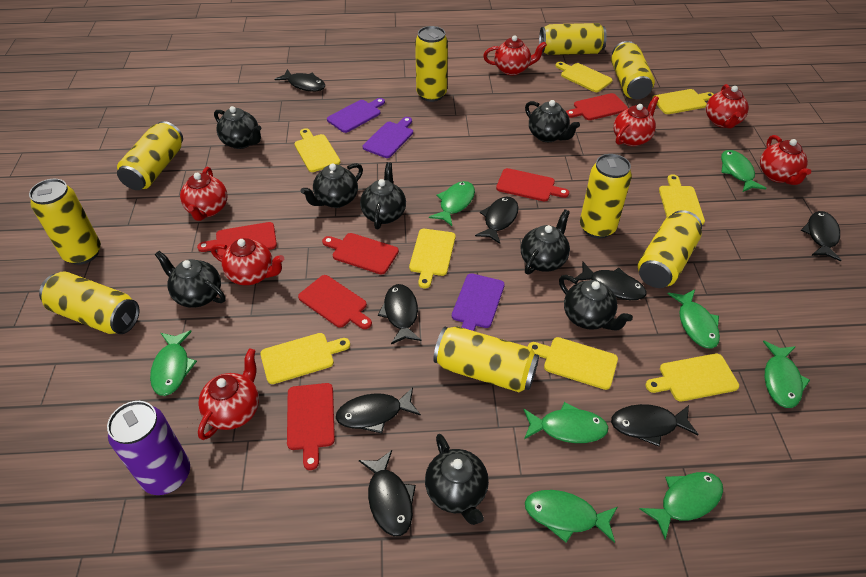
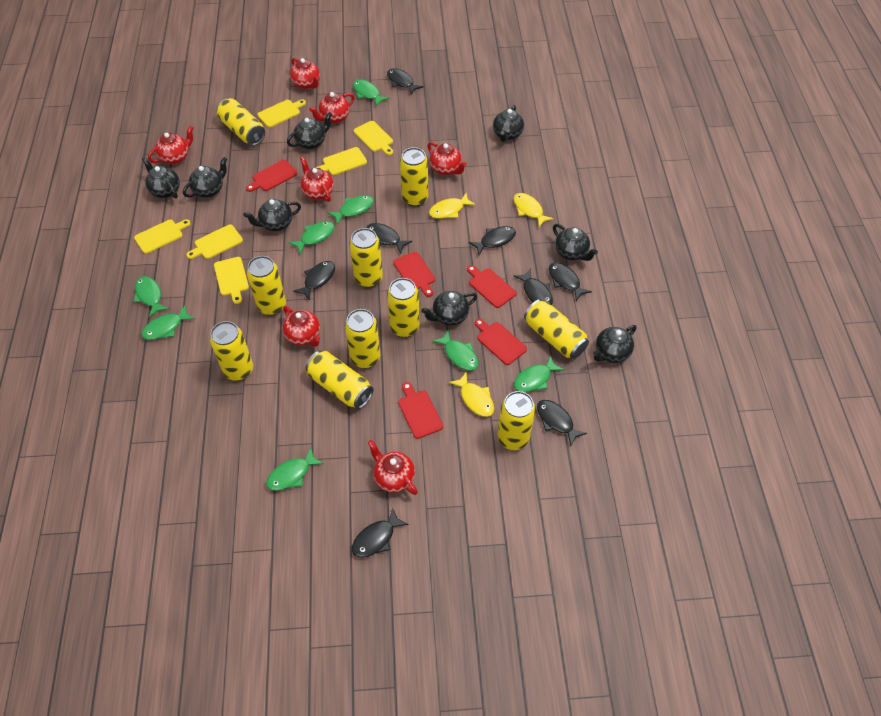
purple can: 1 -> 0
purple cutting board: 3 -> 0
red cutting board: 6 -> 5
yellow can: 9 -> 10
yellow cutting board: 8 -> 6
yellow fish: 0 -> 3

